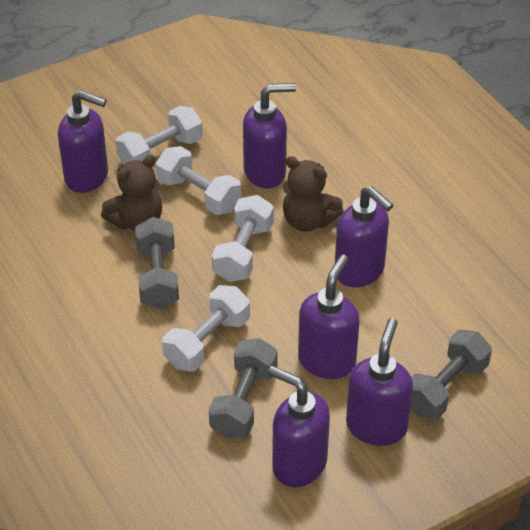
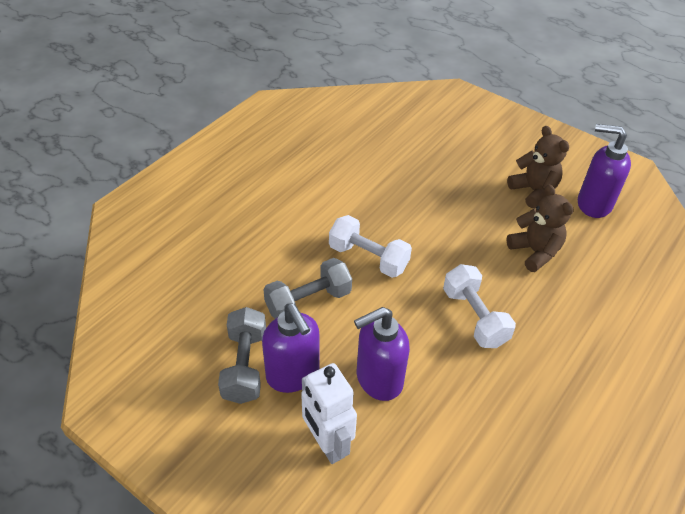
grey dumbbell: 3 -> 2
purple soap dispenser: 6 -> 3
white dumbbell: 4 -> 2
white robot: 0 -> 1

